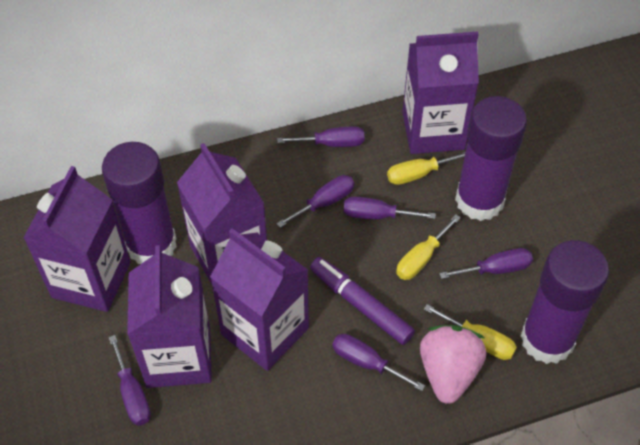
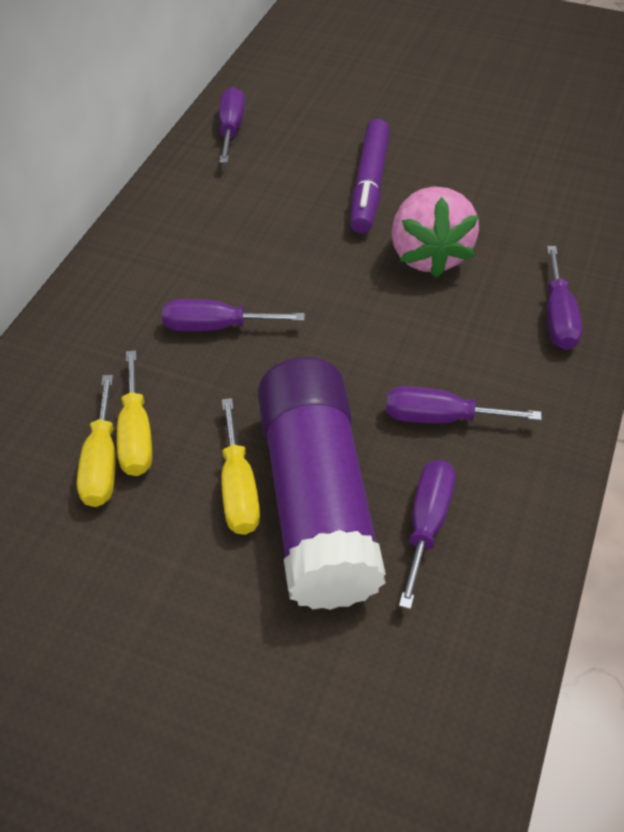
purple carton: 5 -> 0
purple glue stick: 3 -> 1
purple screwdriver: 6 -> 5

